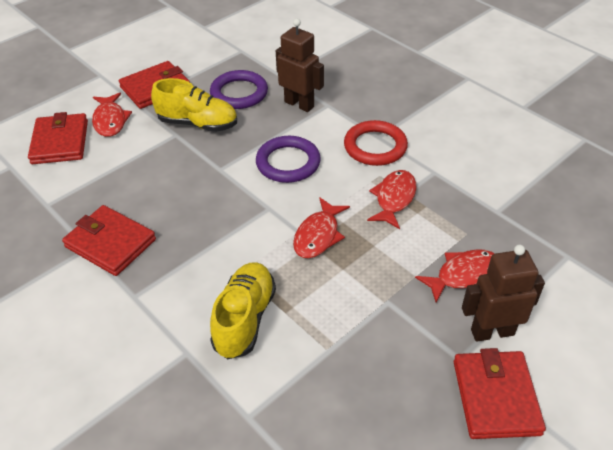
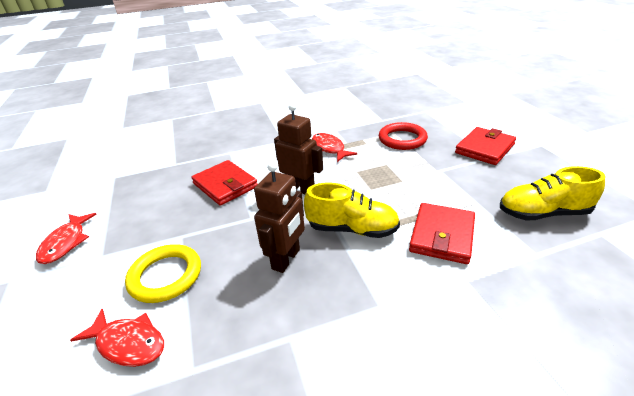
purple ring: 2 -> 0
red fish: 4 -> 3
red wallet: 4 -> 3
yellow ring: 0 -> 1

